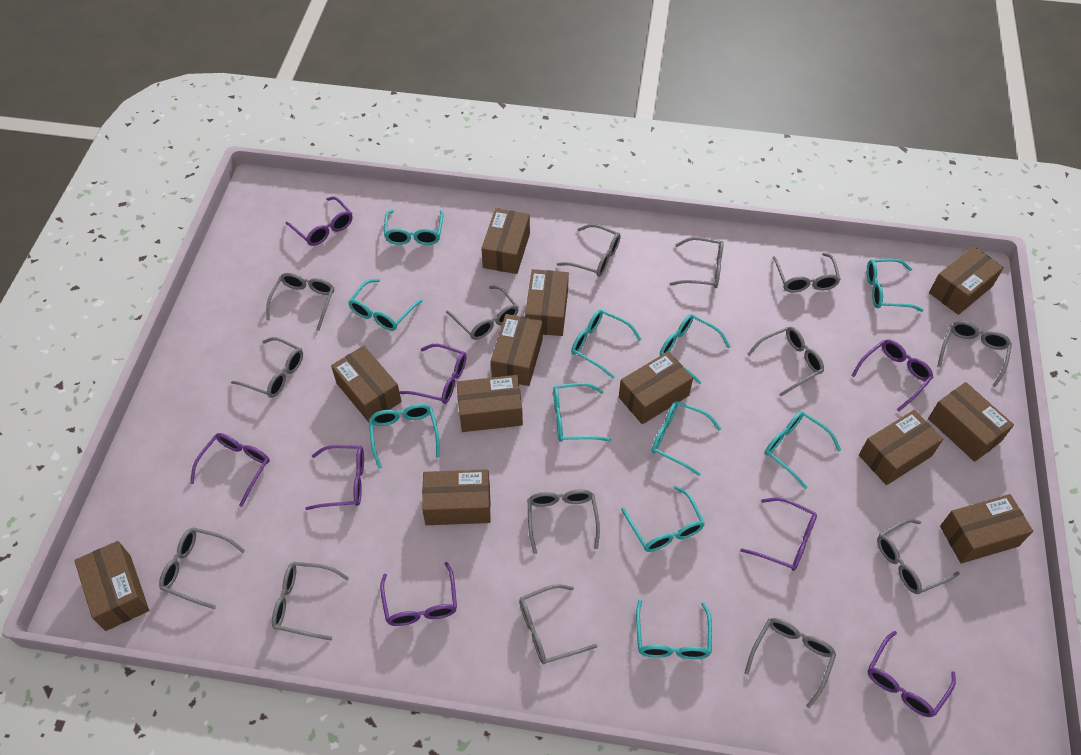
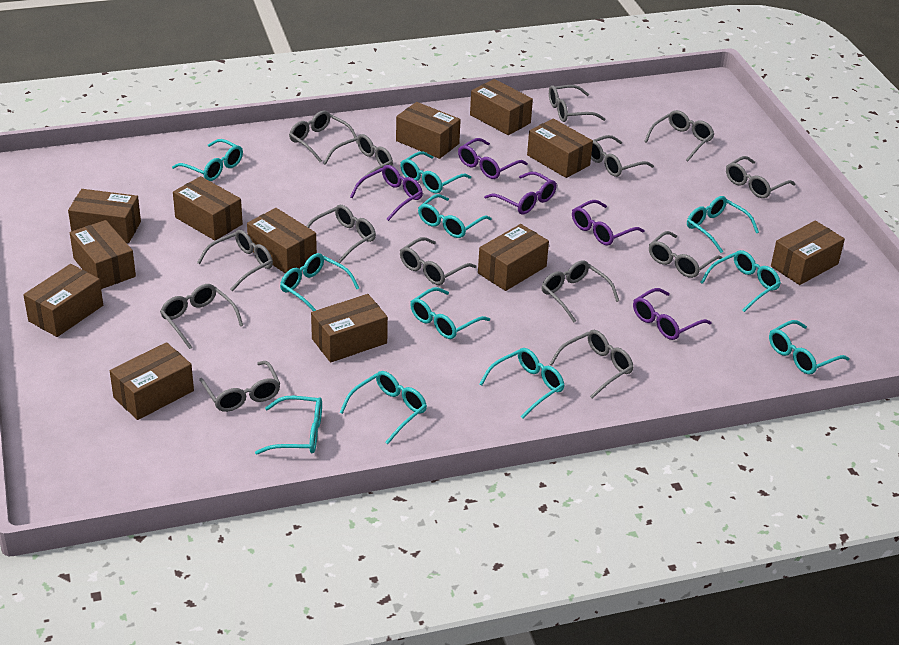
purple glasses: 8 -> 5

